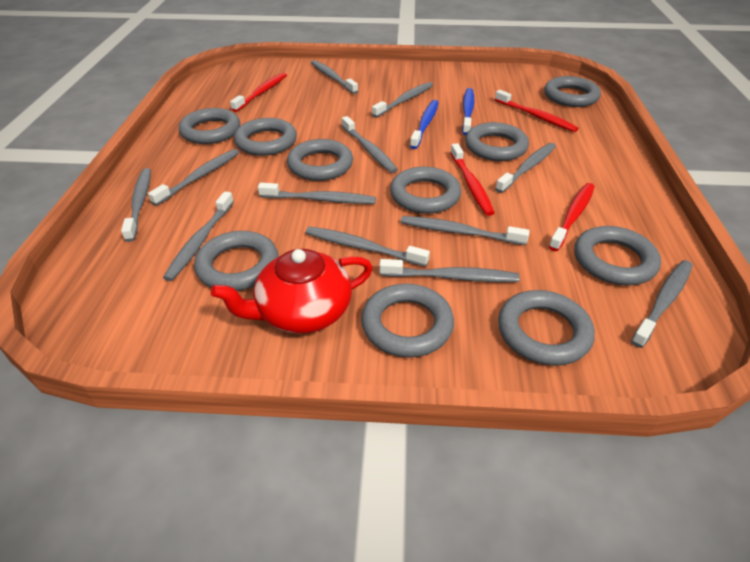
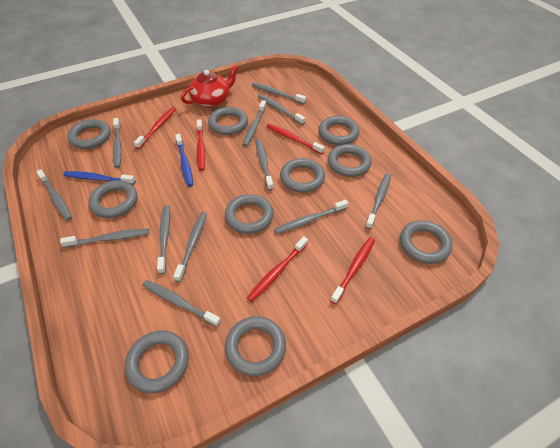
red toothbrush: 4 -> 5

